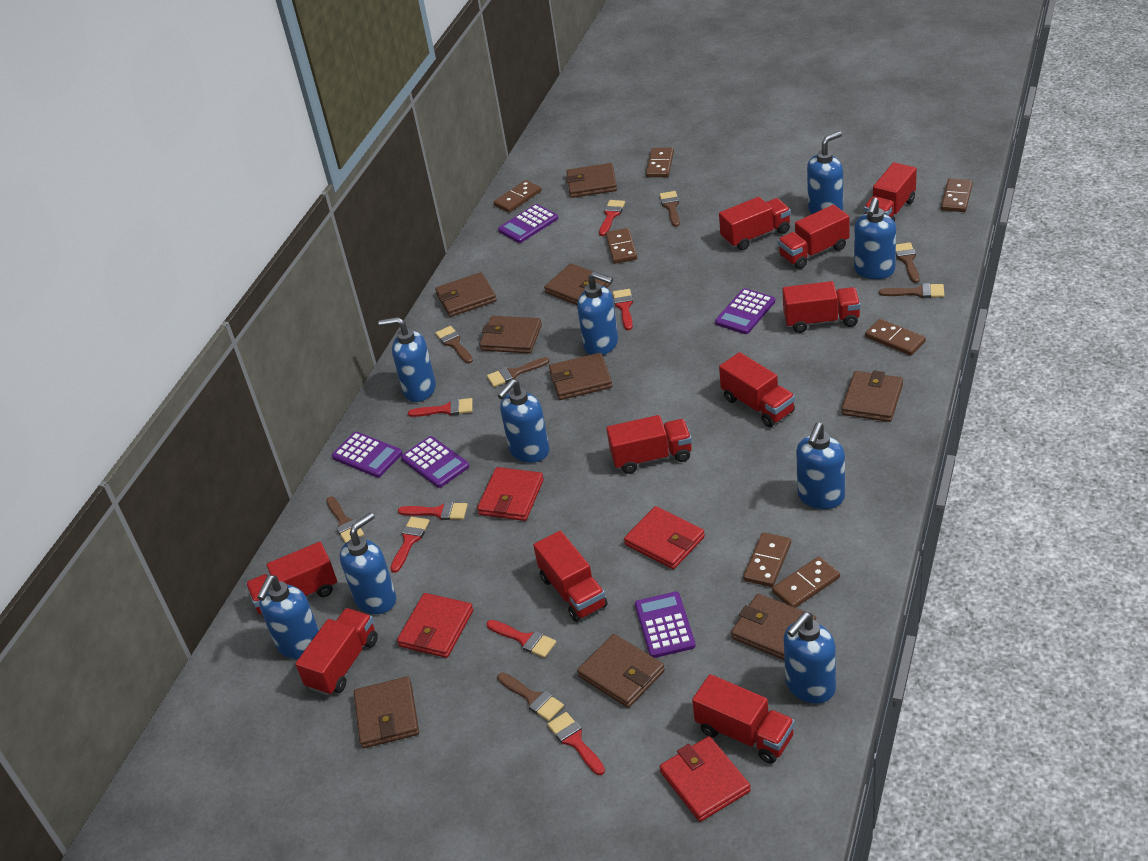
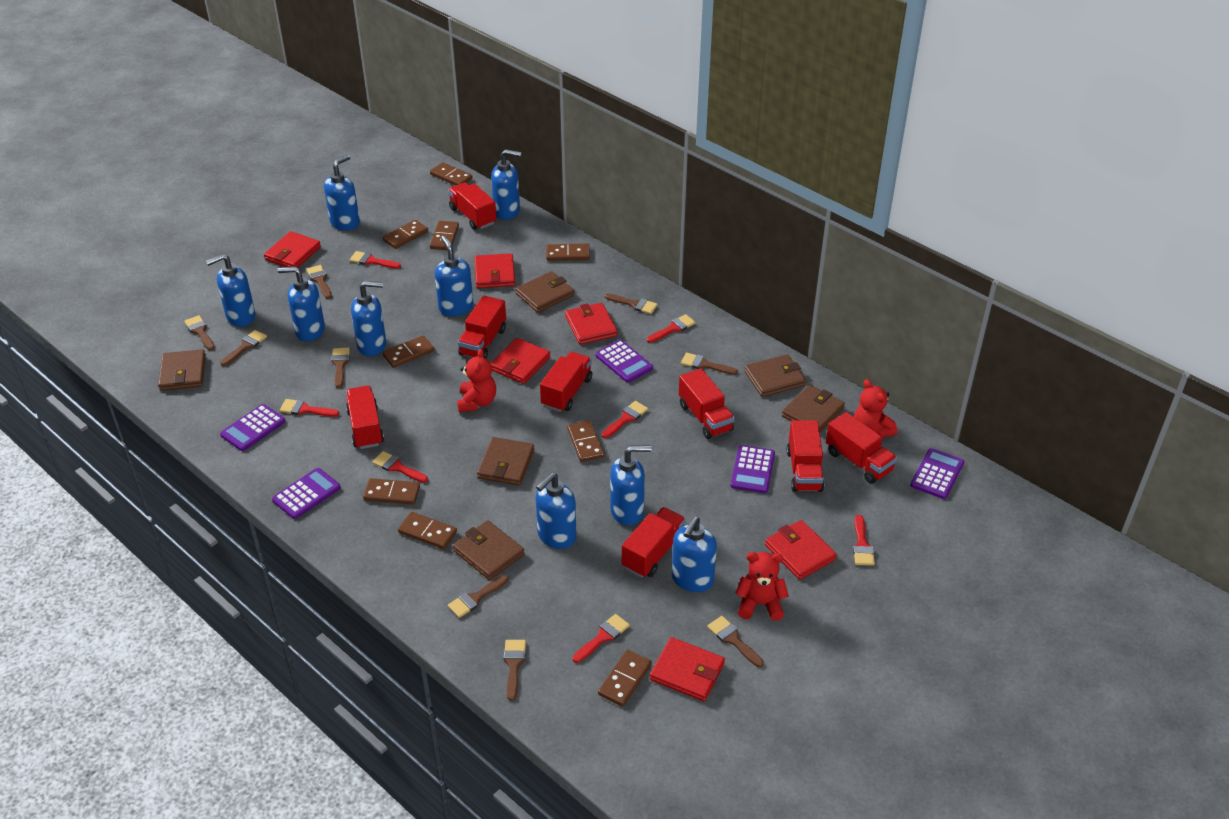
brown brush: 7 -> 9
brown domino: 7 -> 9
brown wallet: 9 -> 6
red teddy bear: 0 -> 3
red truck: 10 -> 8
red wallet: 4 -> 6

